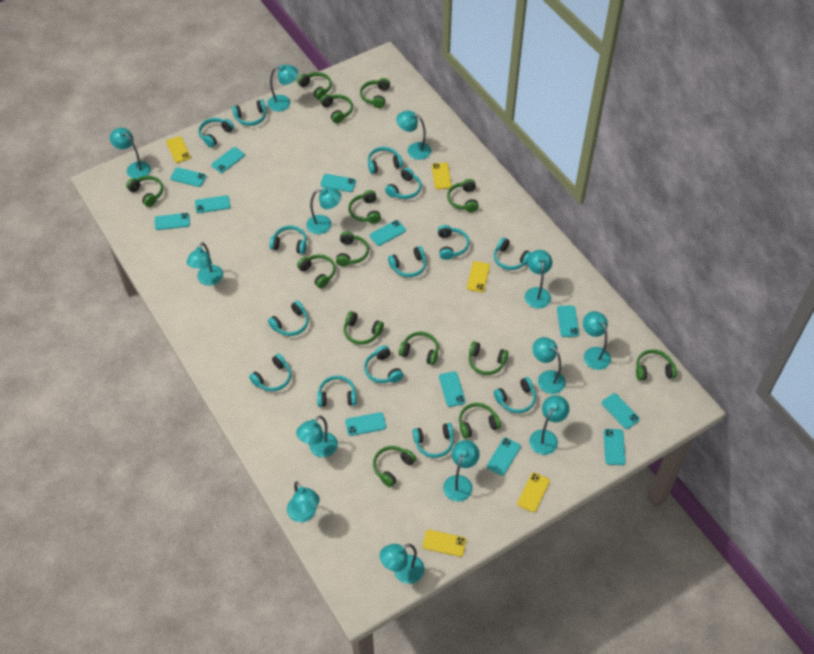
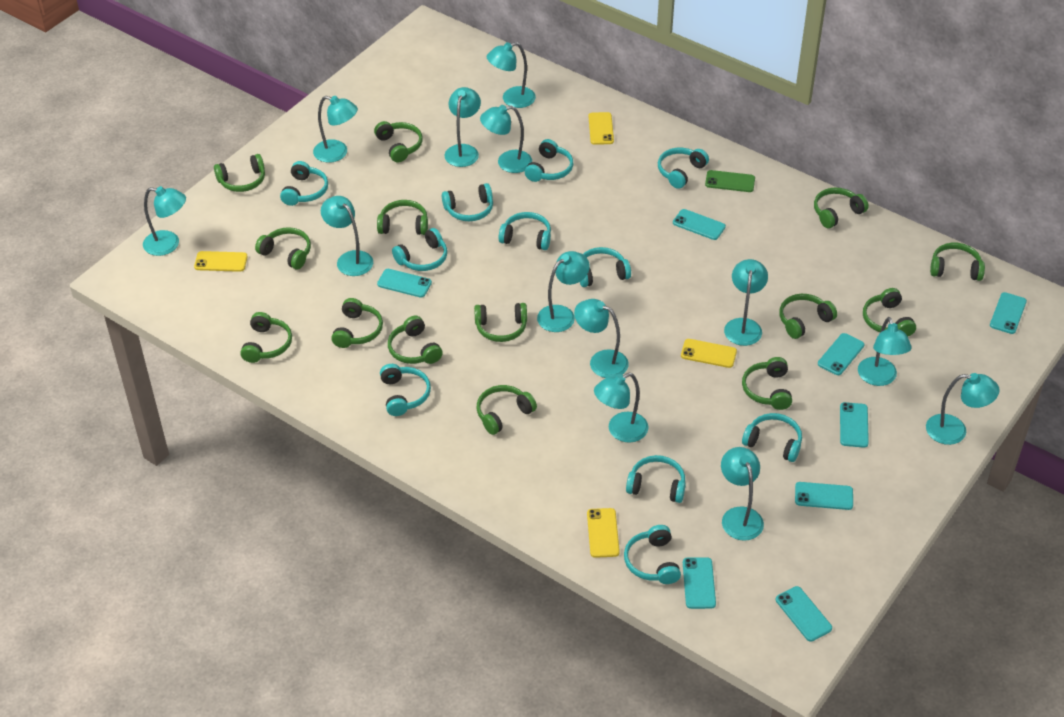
green phone: 0 -> 1
turquoise headphones: 14 -> 11
turquoise phone: 12 -> 8
yellow phone: 5 -> 4

